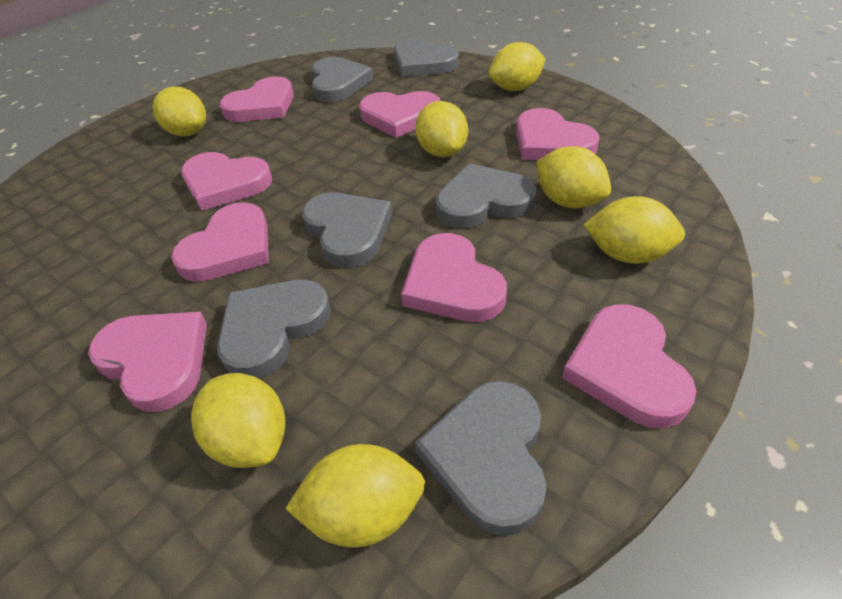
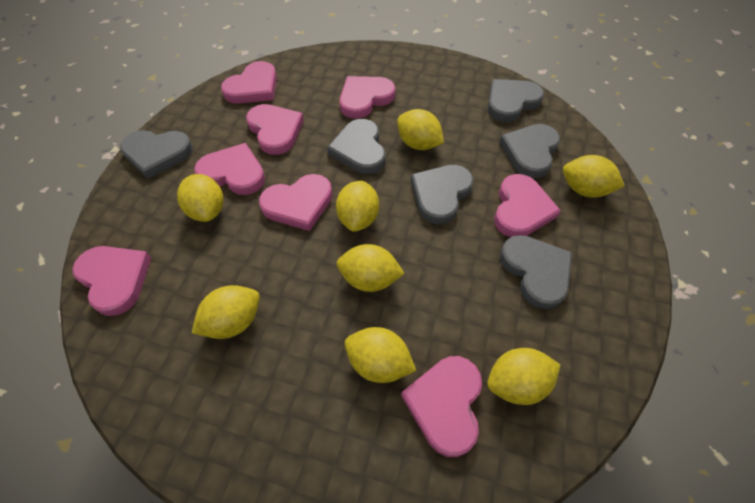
yellow lemon: 7 -> 8

